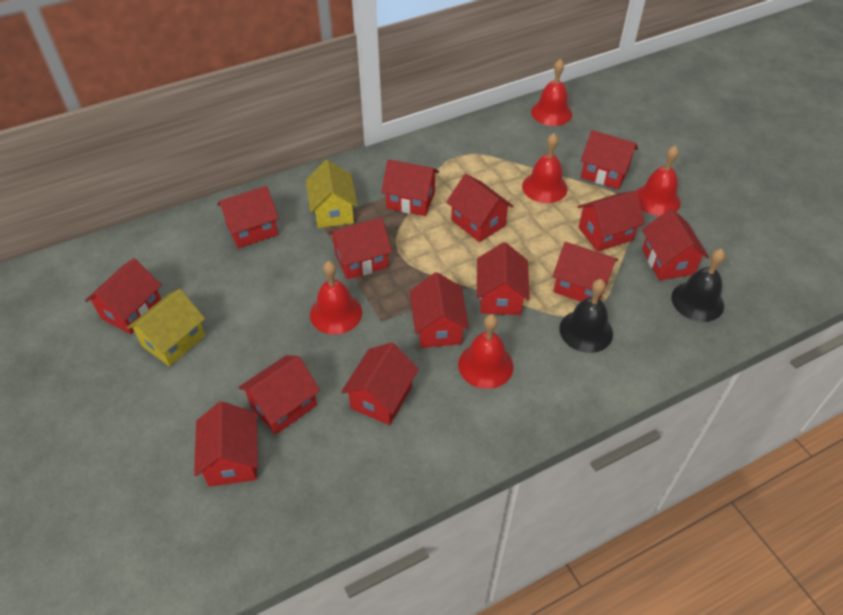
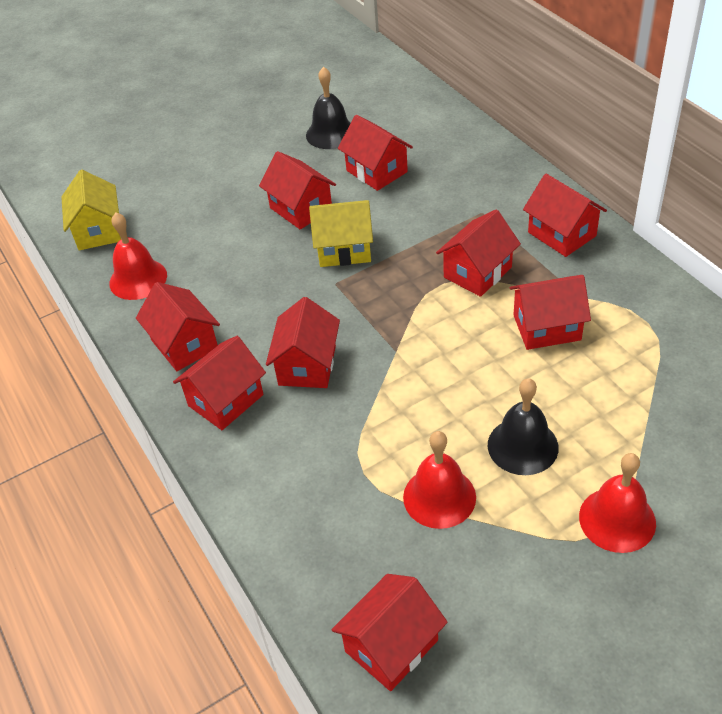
red bell: 5 -> 3
red house: 14 -> 9

